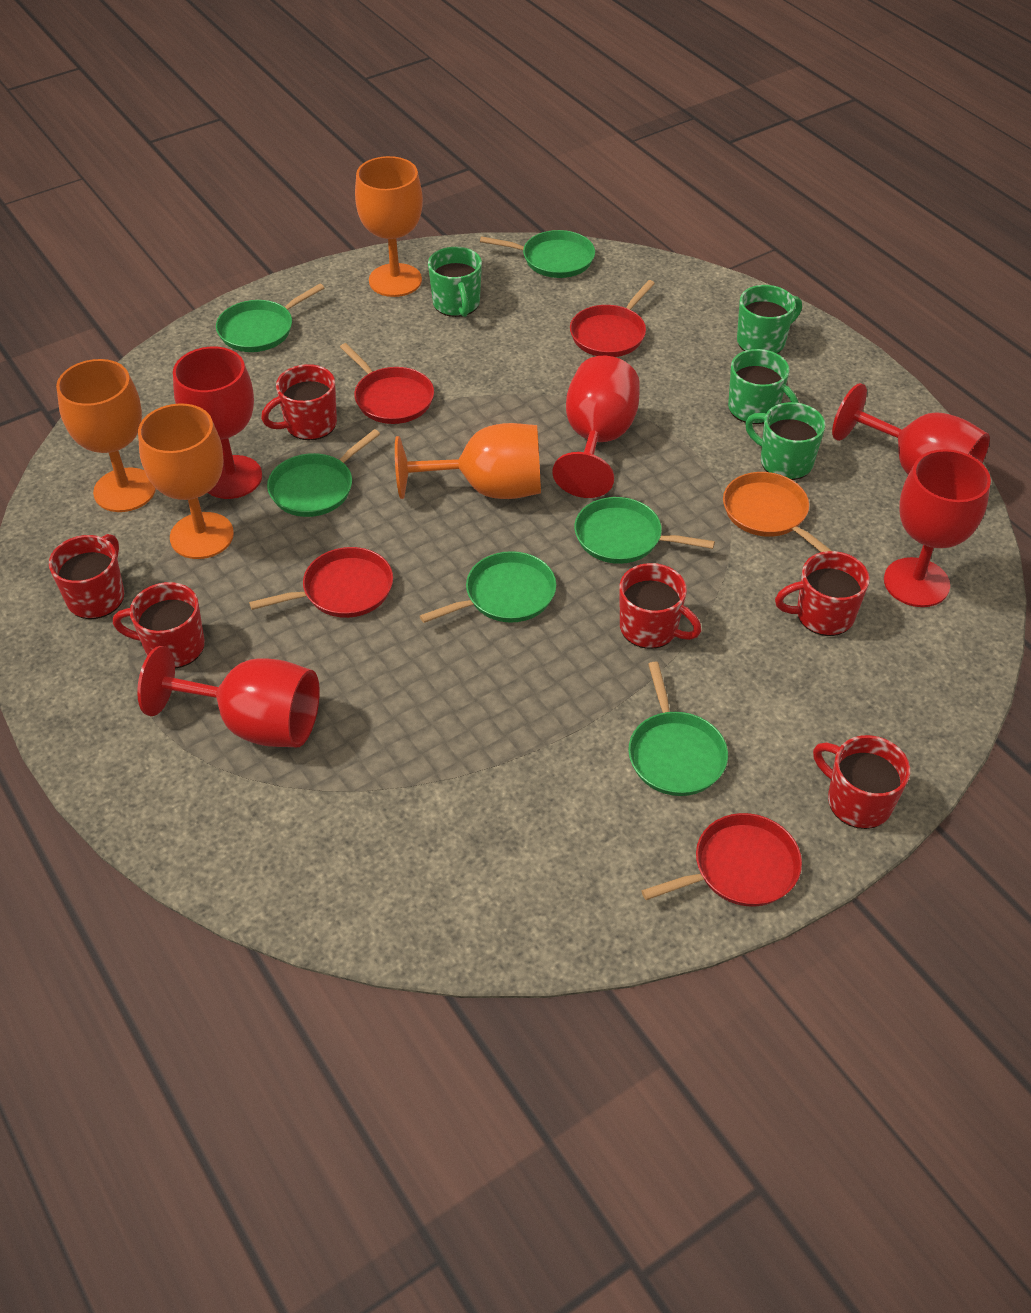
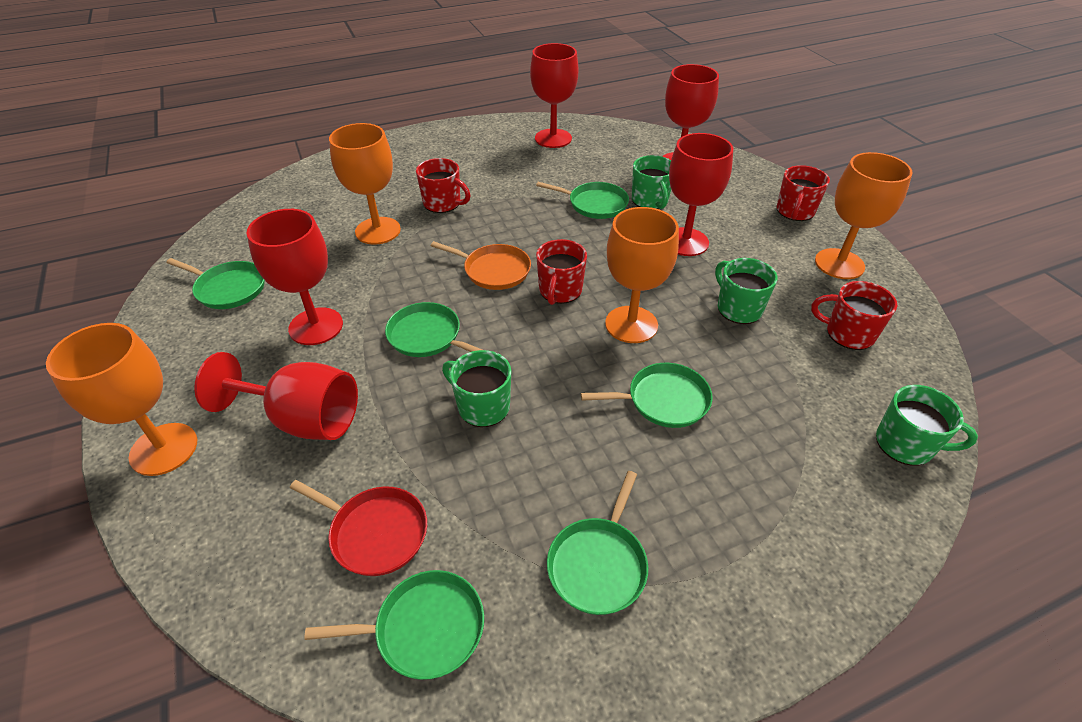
red mug: 6 -> 4
red pan: 4 -> 1

